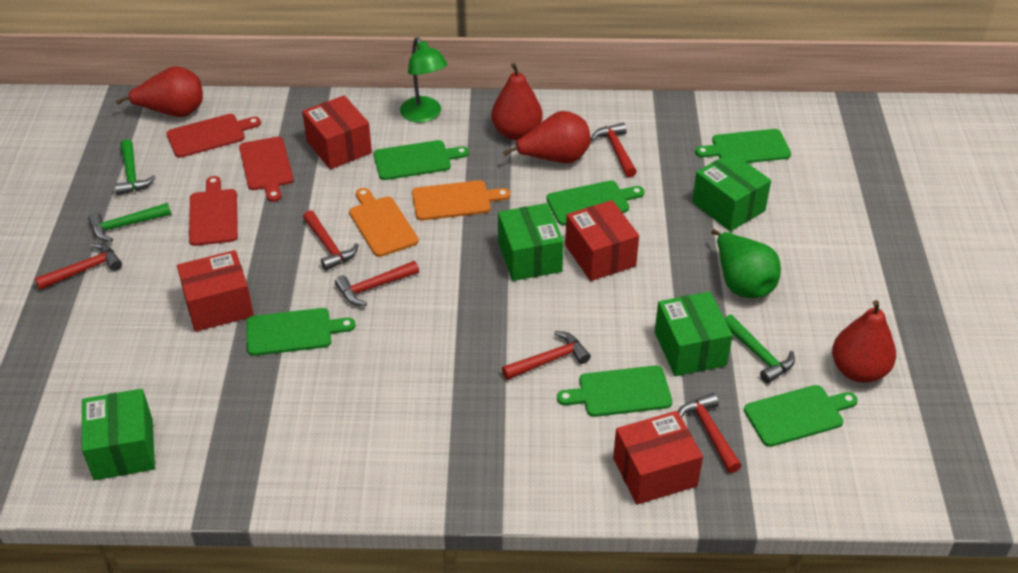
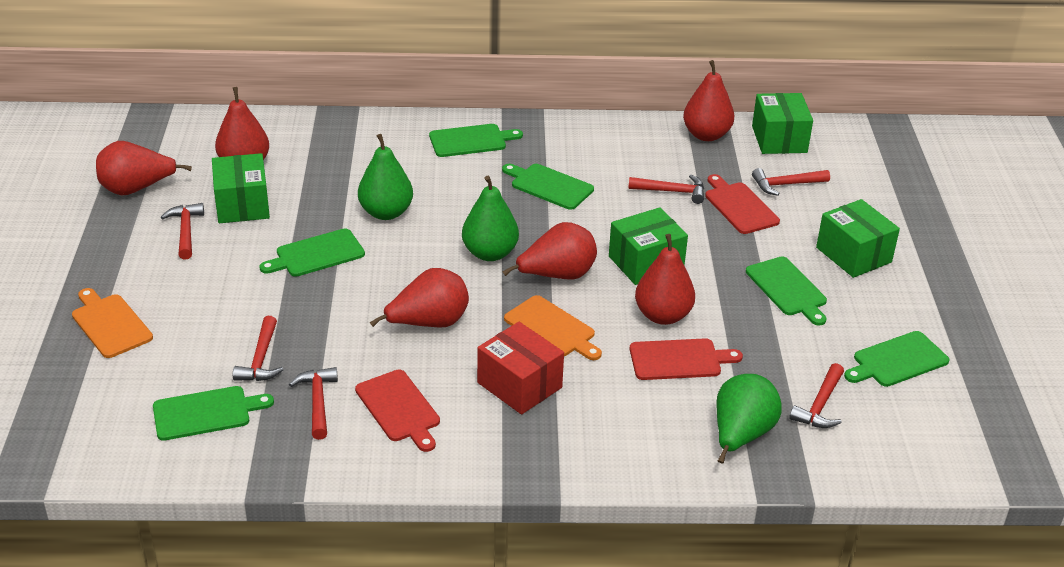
green hammer: 3 -> 0
green lamp: 1 -> 0
green pear: 1 -> 3
red box: 4 -> 1
red pear: 4 -> 6

